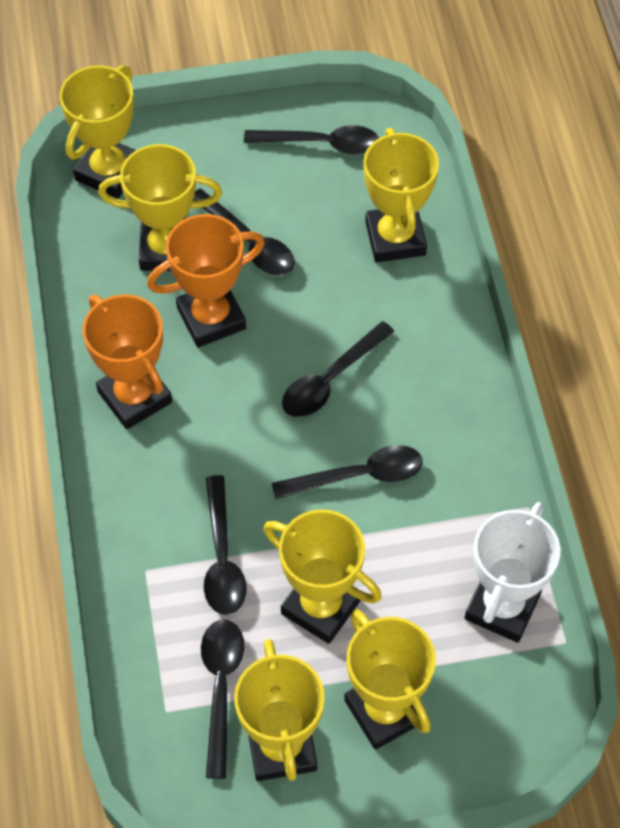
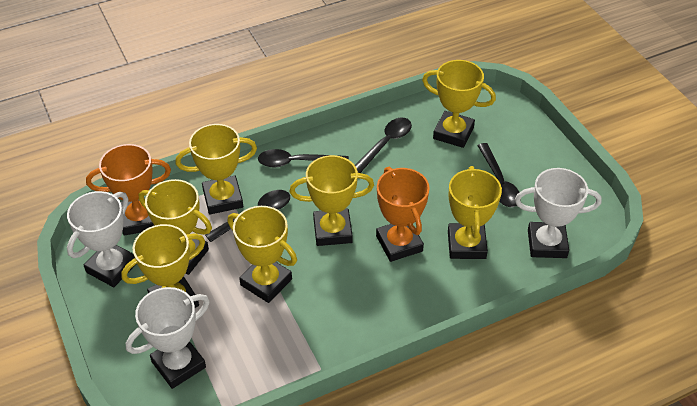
black spoon: 6 -> 4
white trophy: 1 -> 3
yellow trophy: 6 -> 7

